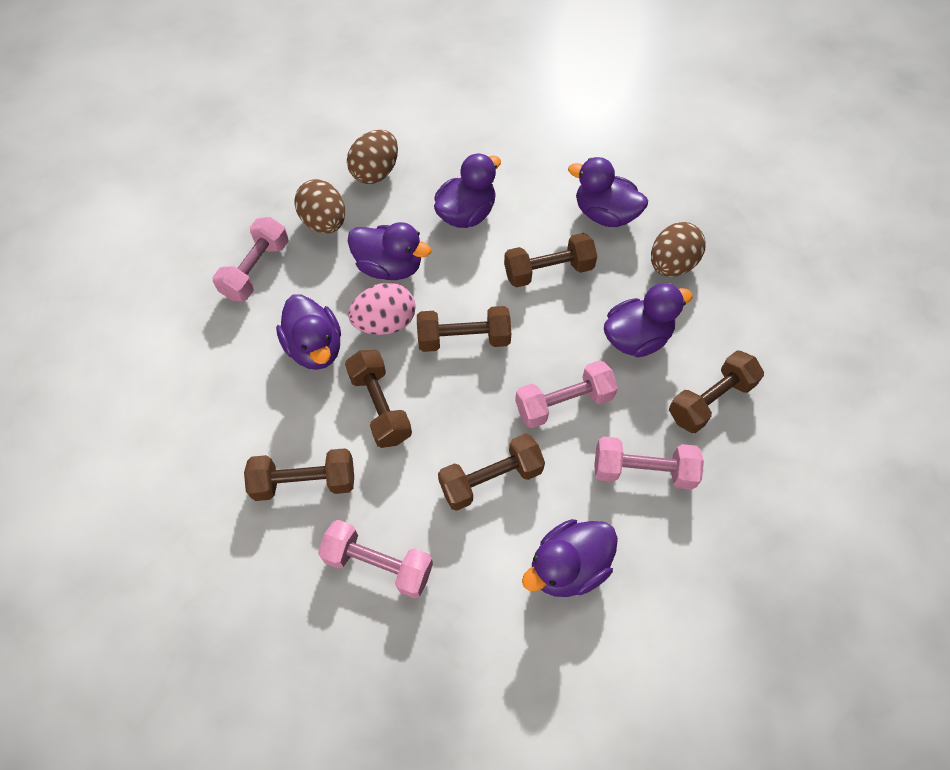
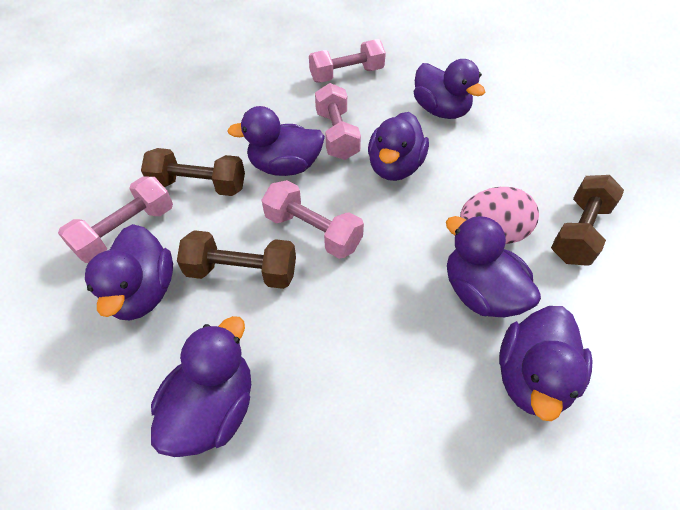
brown dumbbell: 6 -> 3
brown egg: 3 -> 0
purple duck: 6 -> 7

